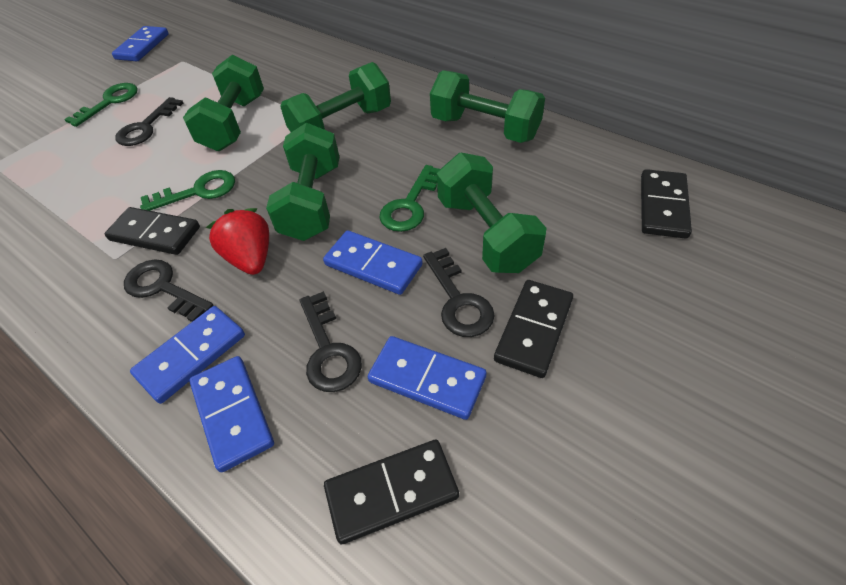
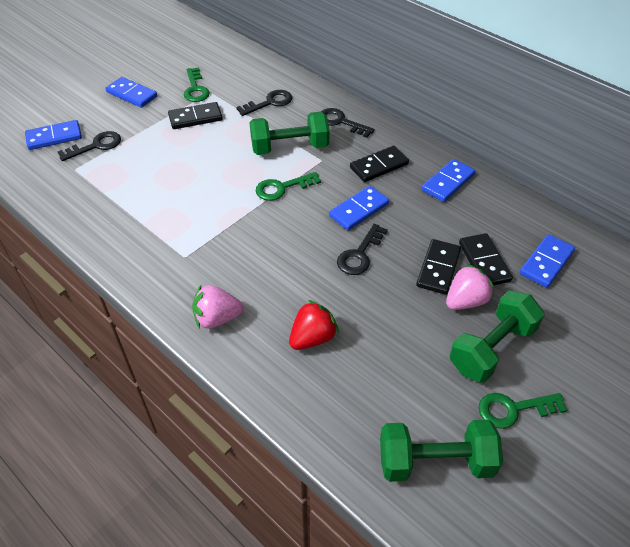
green dumbbell: 5 -> 3
pink strawberry: 0 -> 2

